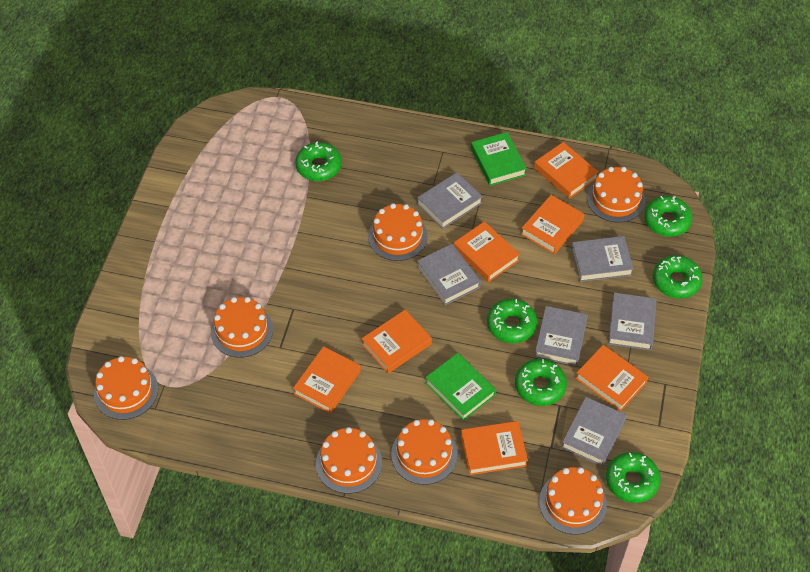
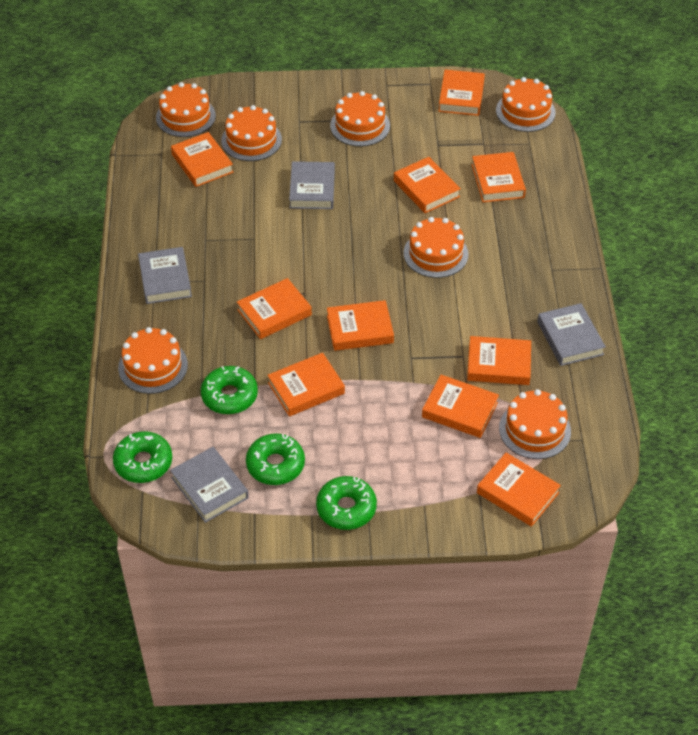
green book: 2 -> 0
green donut: 6 -> 4
grey book: 6 -> 4
orange book: 7 -> 10

